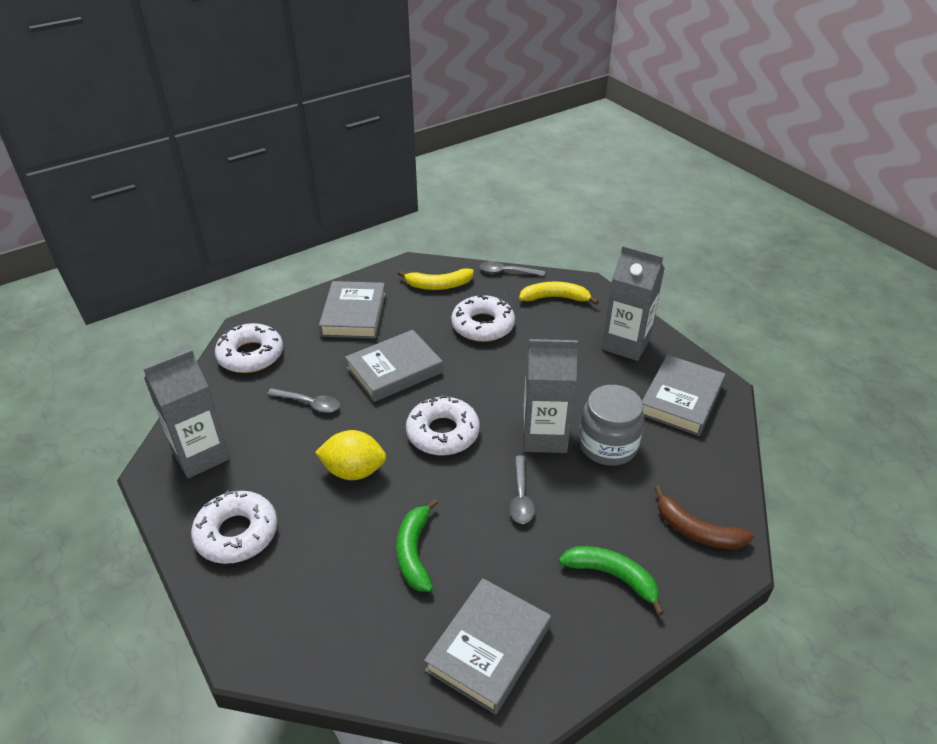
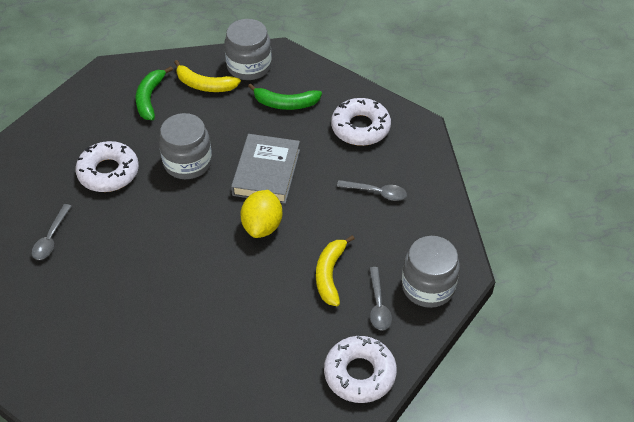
brown banana: 1 -> 0
grey book: 4 -> 1
grey carton: 3 -> 0
grey jar: 1 -> 3
white donut: 4 -> 3

